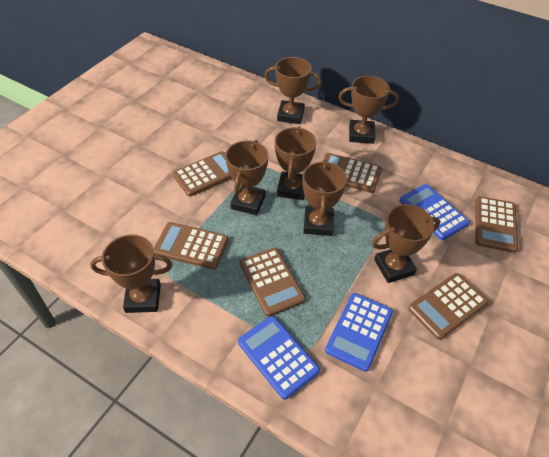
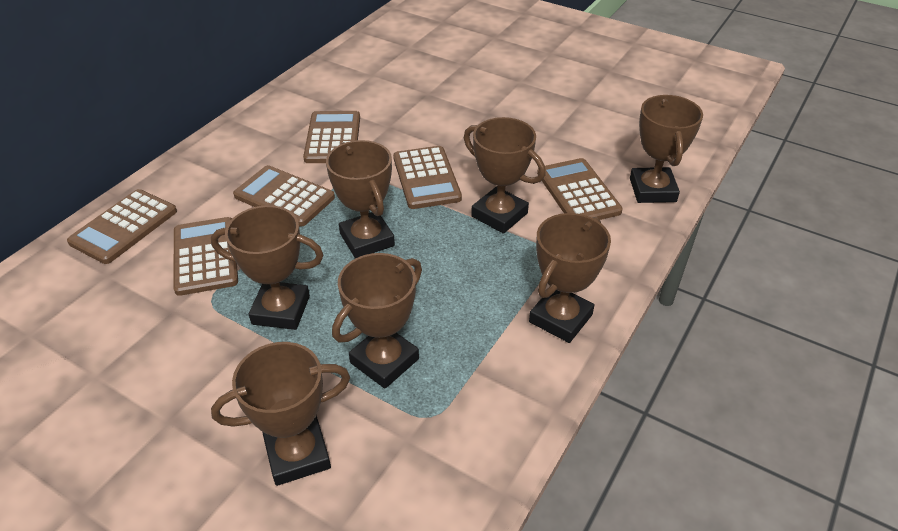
blue calculator: 3 -> 0

